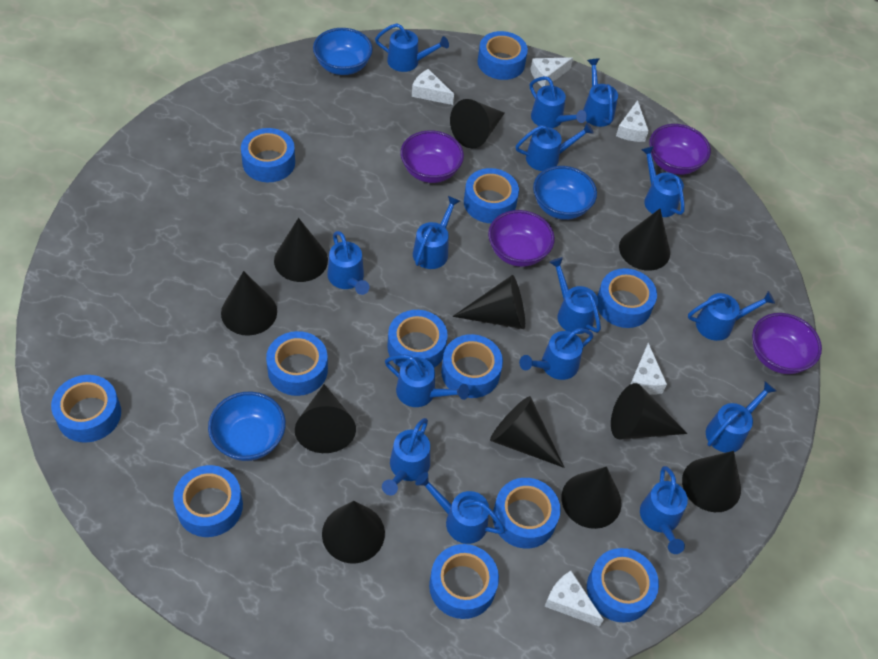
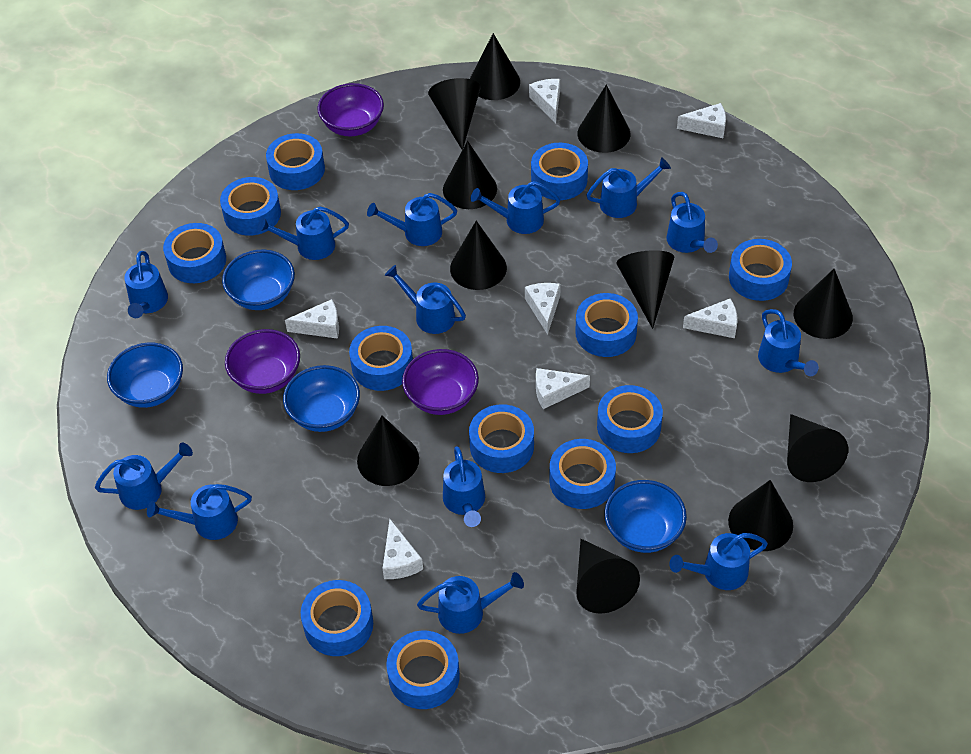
blue bowl: 3 -> 4
blue watering can: 15 -> 13
purple bowl: 4 -> 3
white cheese: 5 -> 7

